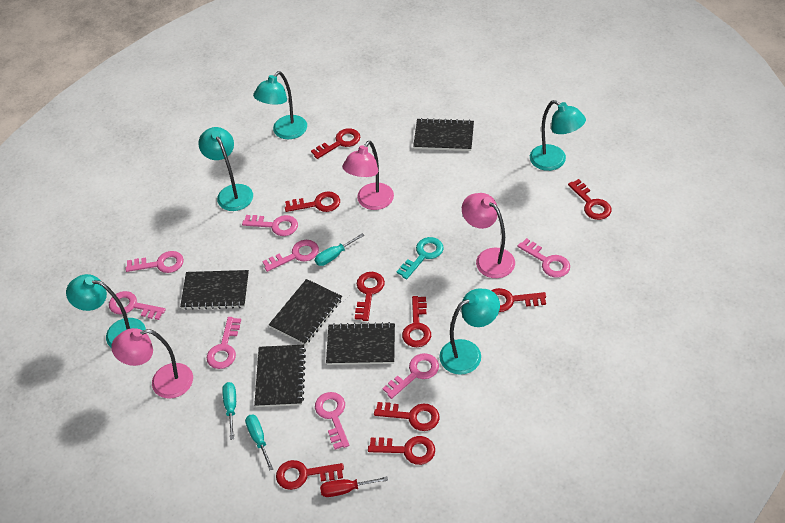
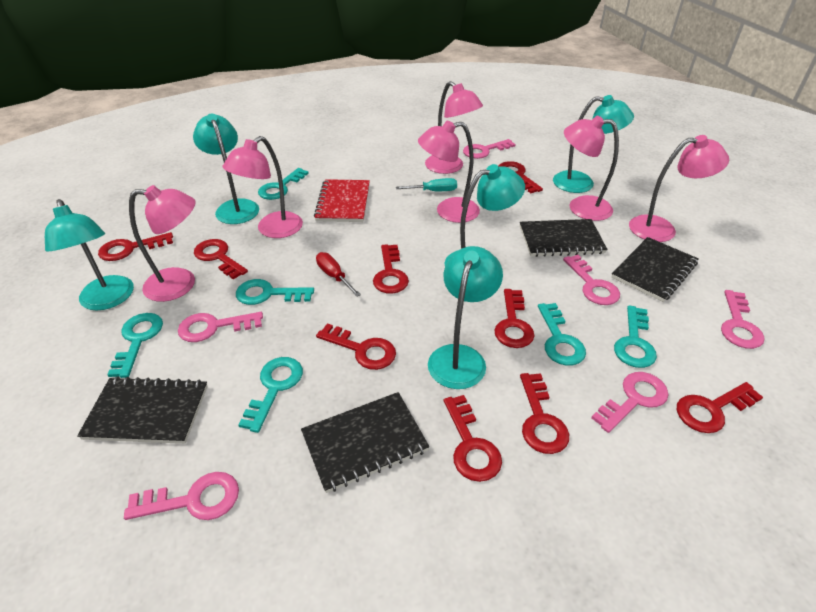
black notebook: 5 -> 4
pink key: 8 -> 6
pink lamp: 3 -> 6
red notebook: 0 -> 1
turquoise key: 1 -> 6
turquoise screwdriver: 3 -> 1

